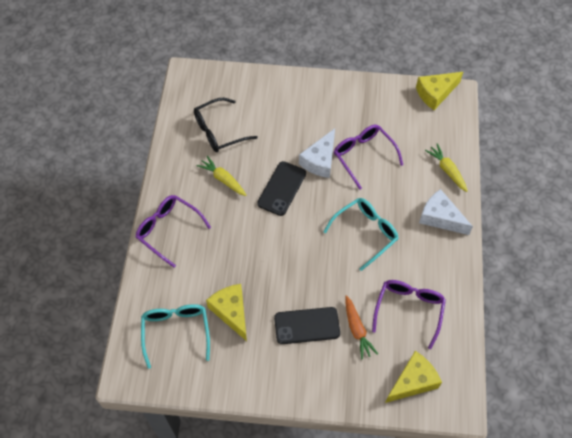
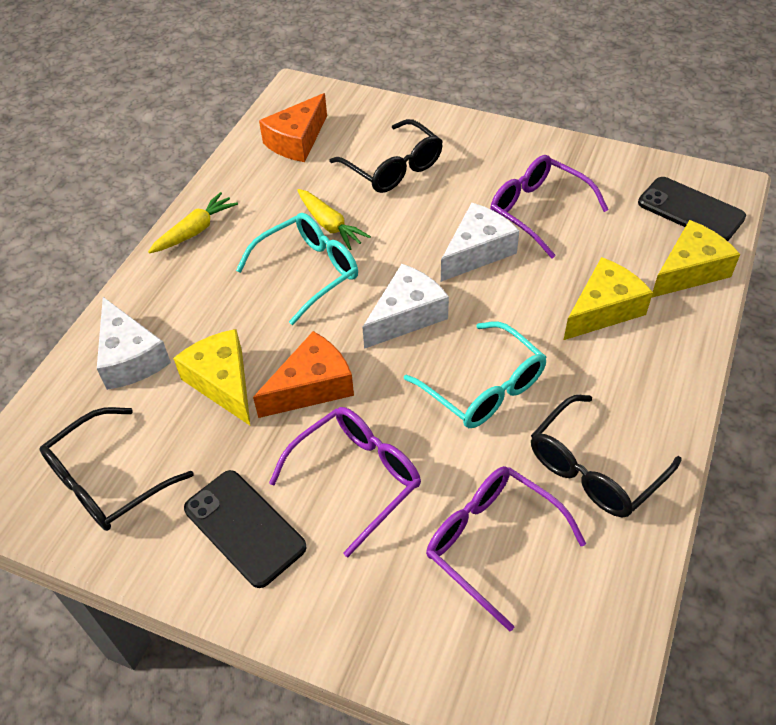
black glasses: 1 -> 3
orange carrot: 1 -> 0
orange cheese: 0 -> 2
white cheese: 2 -> 3

